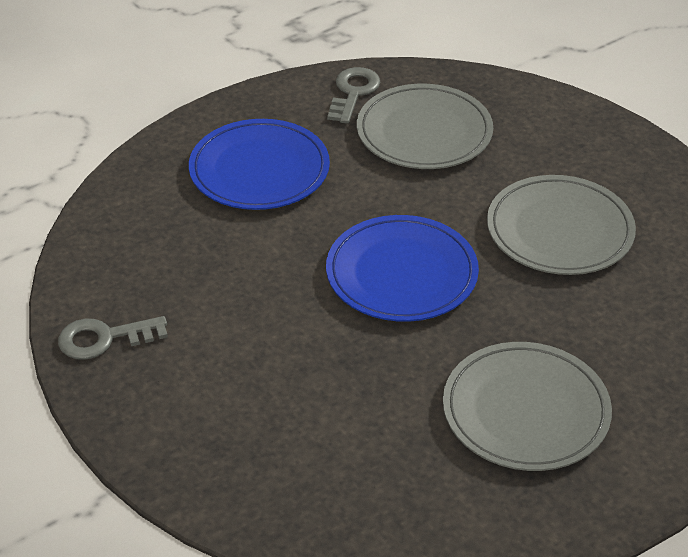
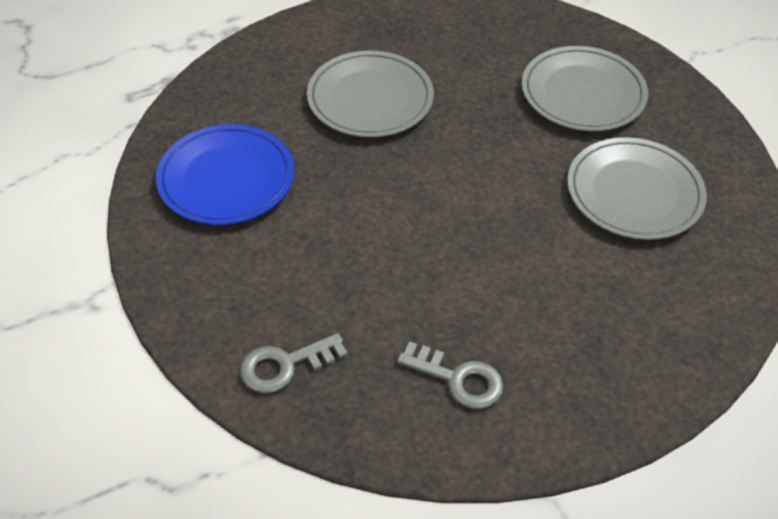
blue plate: 2 -> 1

